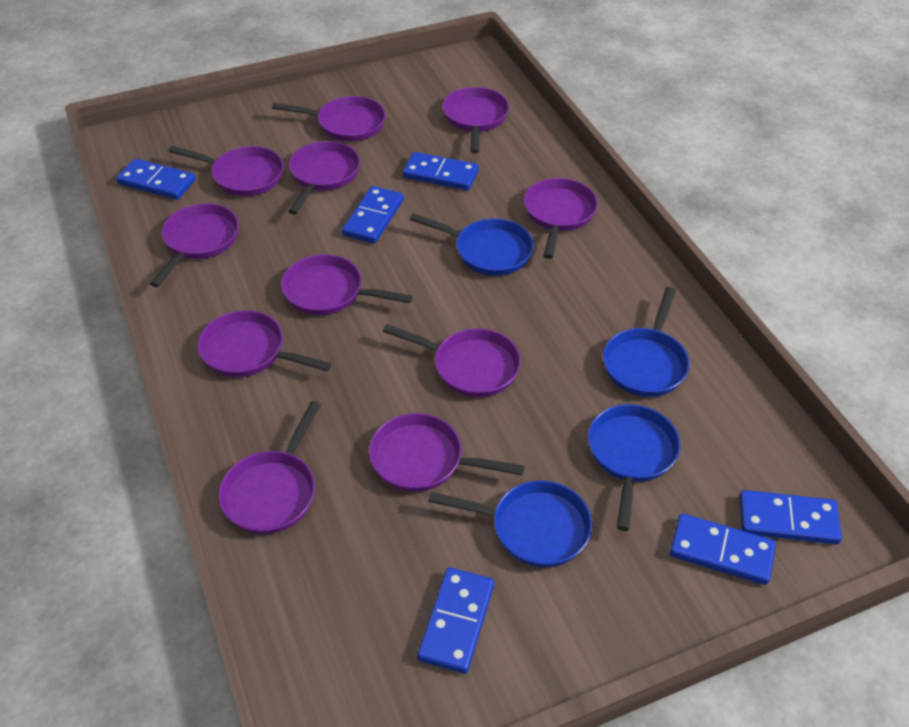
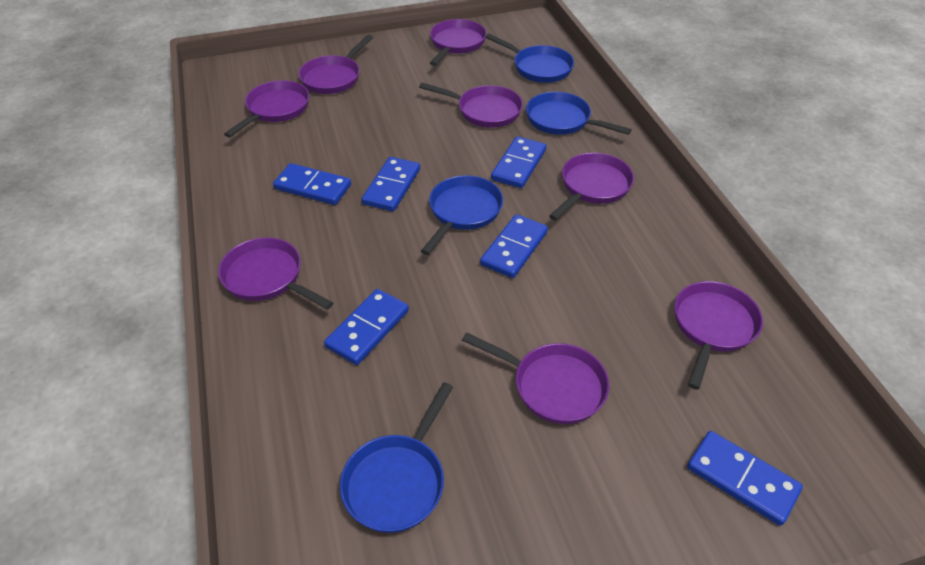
purple pan: 11 -> 8

